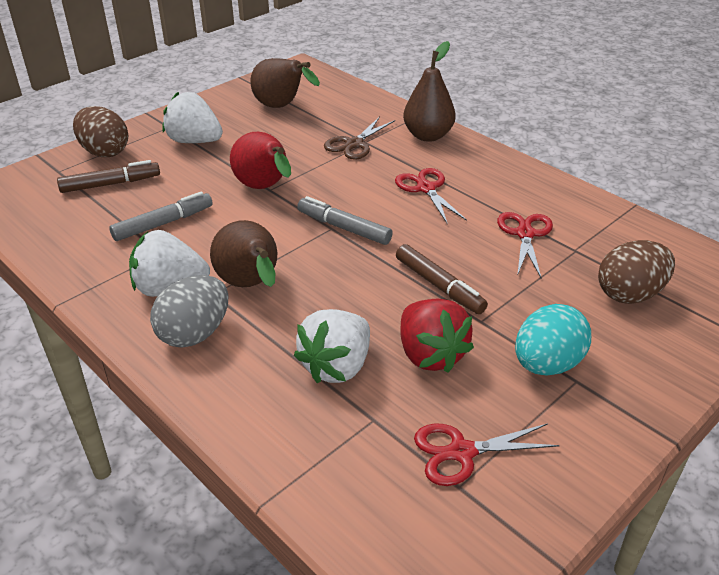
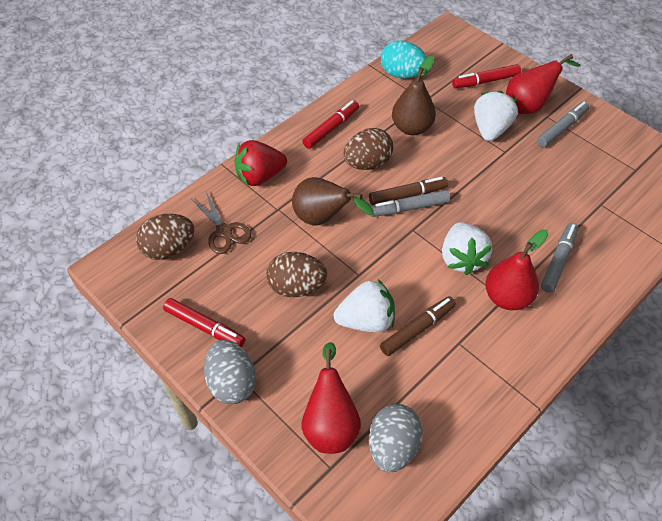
brown egg: 2 -> 3
brown pear: 3 -> 2
grey egg: 1 -> 2
grey marker: 2 -> 3
red marker: 0 -> 3
red pear: 1 -> 3
red scissors: 3 -> 0

